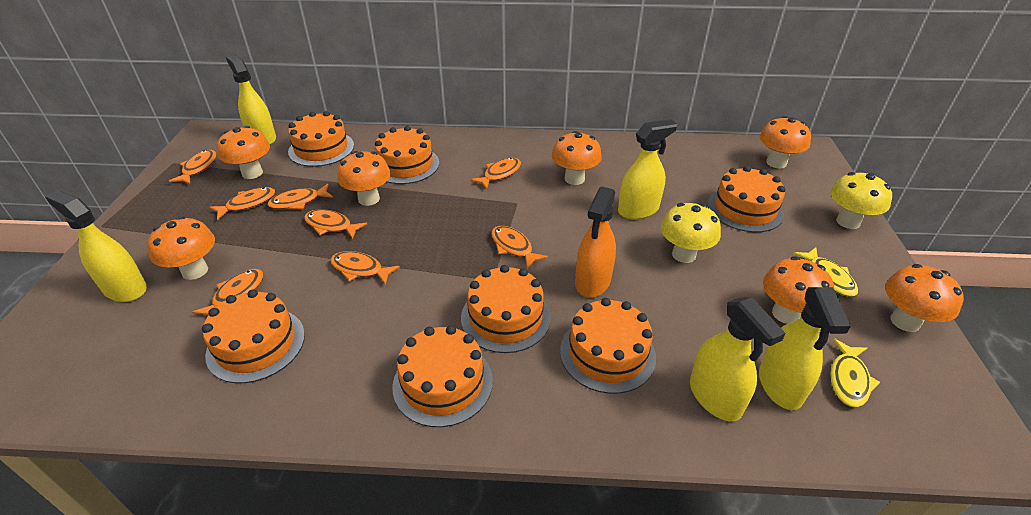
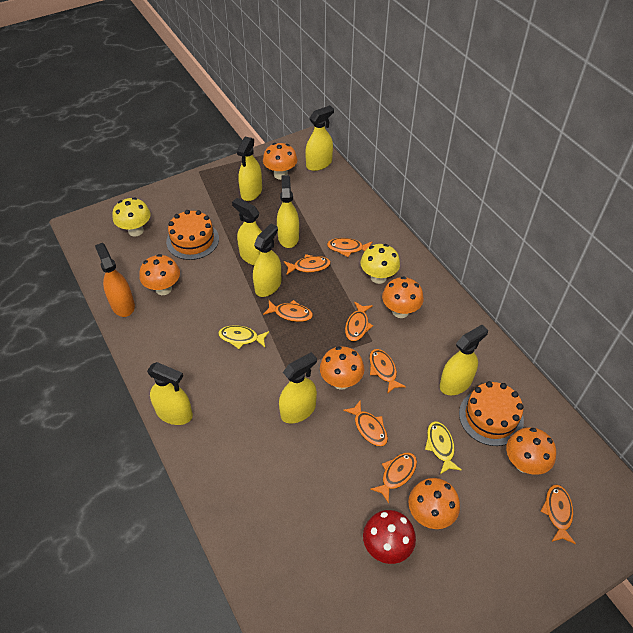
orange cake: 7 -> 2
orange mushroom: 7 -> 6
red mushroom: 0 -> 1
yellow spray bottle: 5 -> 8

